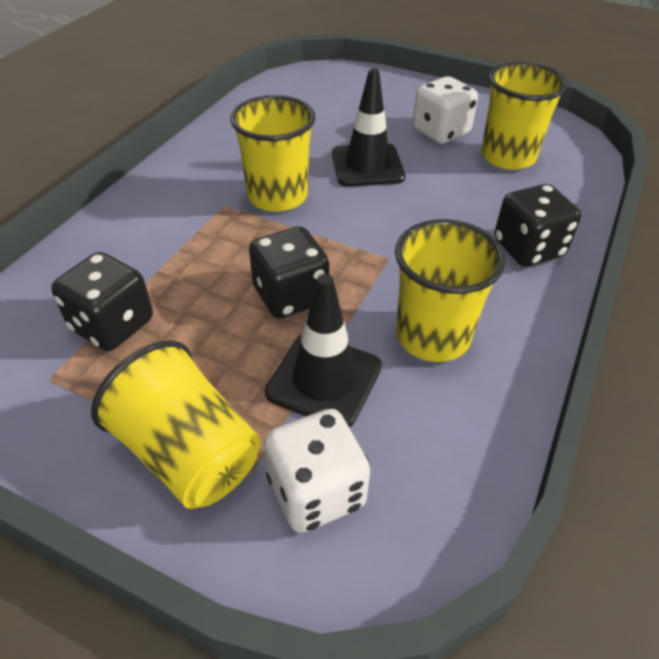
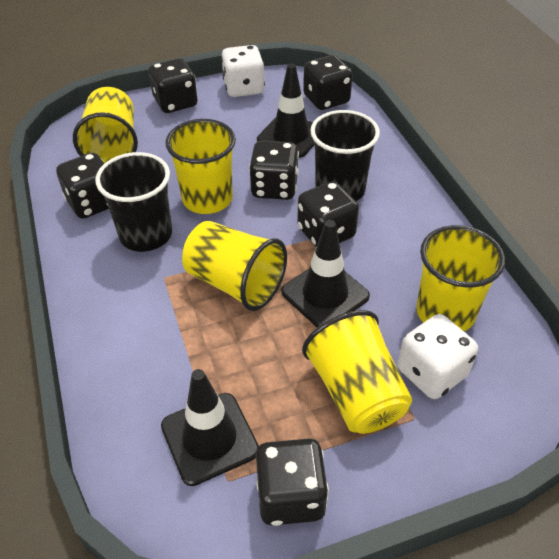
black cup: 0 -> 2
black dice: 3 -> 6
black traffic cone: 2 -> 3
yellow cup: 4 -> 5

